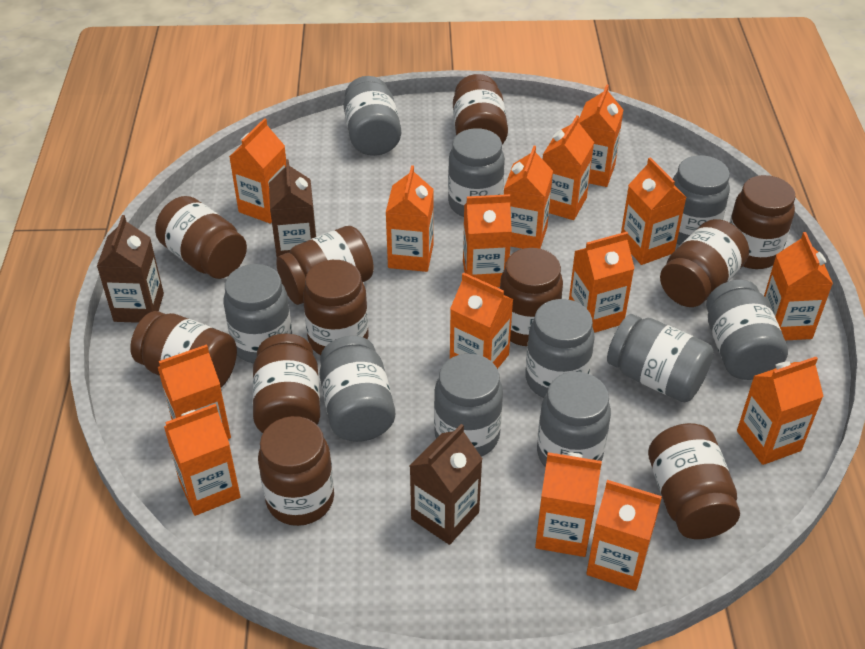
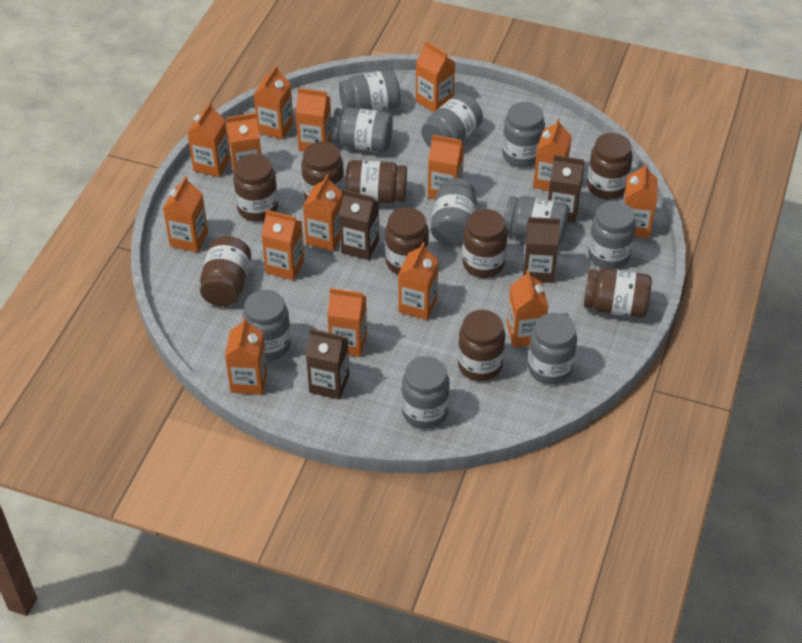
brown carton: 3 -> 4
brown jar: 11 -> 9

